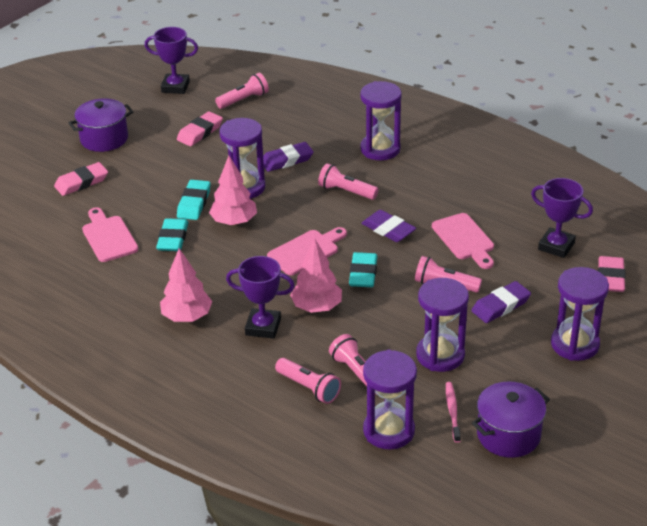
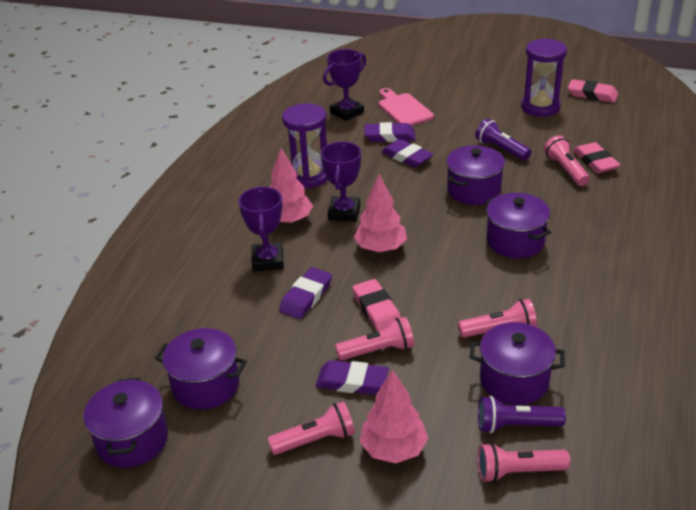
pink cutting board: 3 -> 1
pink toothbrush: 1 -> 0
purple eraser: 3 -> 4
purple flashlight: 0 -> 2
purple hourglass: 5 -> 2
purple pot: 2 -> 5
turquoise eraser: 3 -> 0

